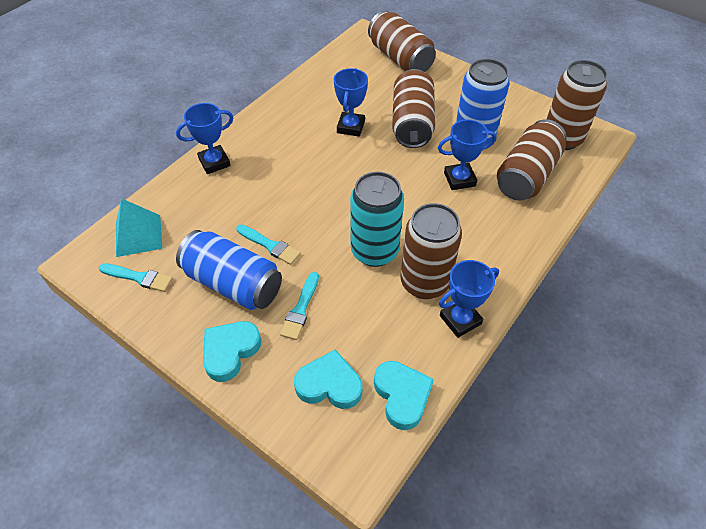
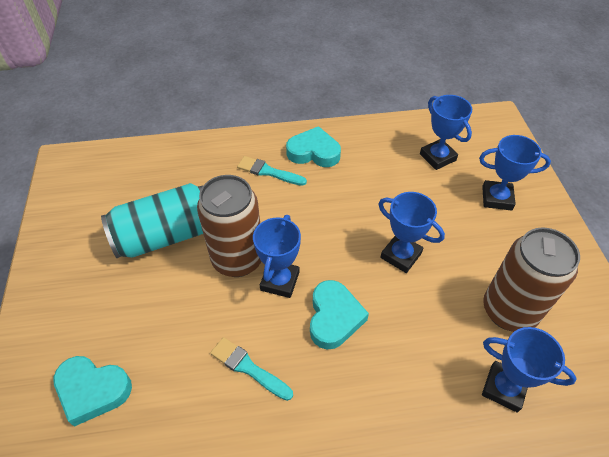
blue can: 2 -> 0
blue trophy: 4 -> 5
brown can: 5 -> 2
turquoise brush: 3 -> 2
turquoise pyramid: 1 -> 0

